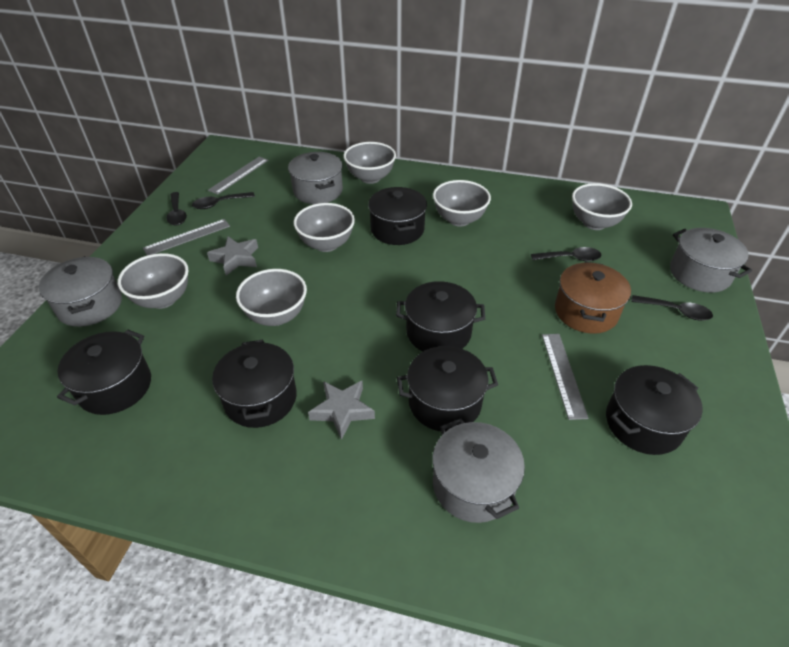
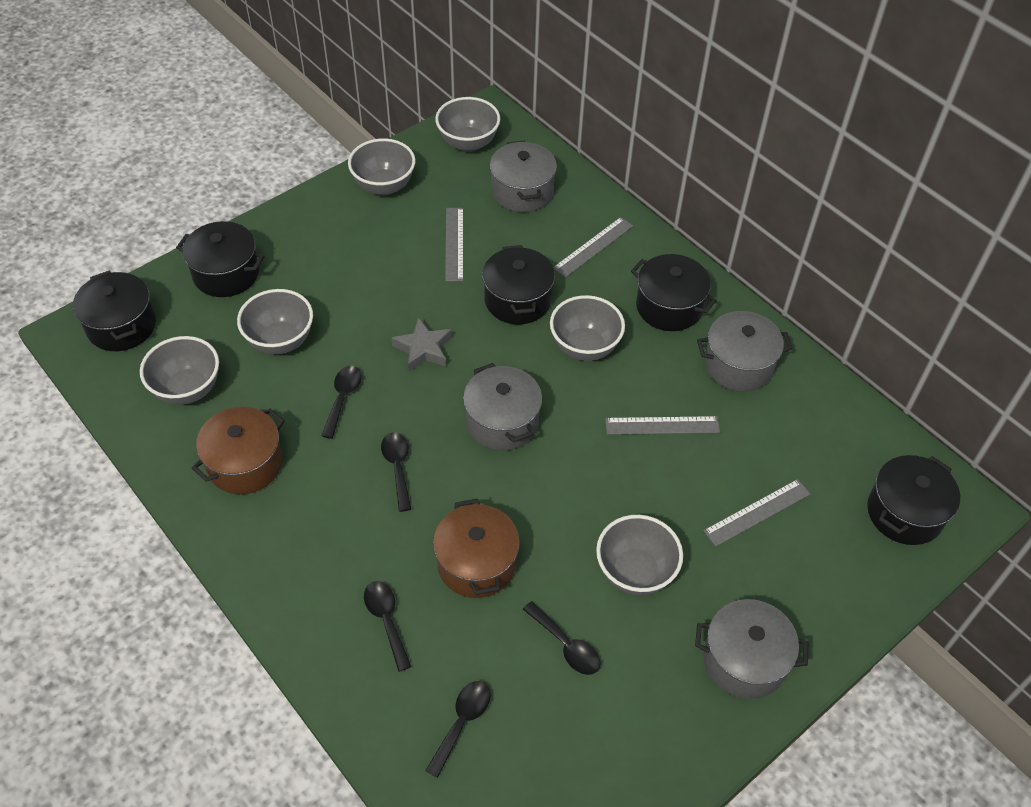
black pot: 6 -> 5
black spoon: 4 -> 5
brown pot: 1 -> 2
grey ruler: 3 -> 4
grey star: 2 -> 1

